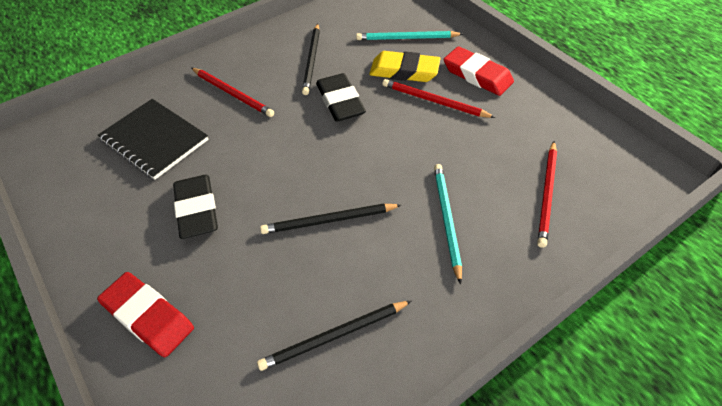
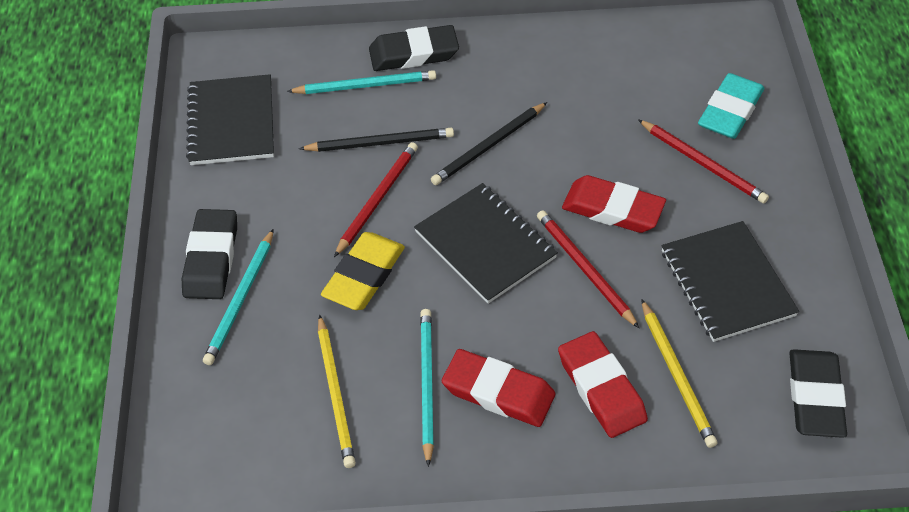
black eraser: 2 -> 3
black notebook: 1 -> 3
black pencil: 3 -> 2
red eraser: 2 -> 3
turquoise eraser: 0 -> 1
turquoise pencil: 2 -> 3
yellow pencil: 0 -> 2

